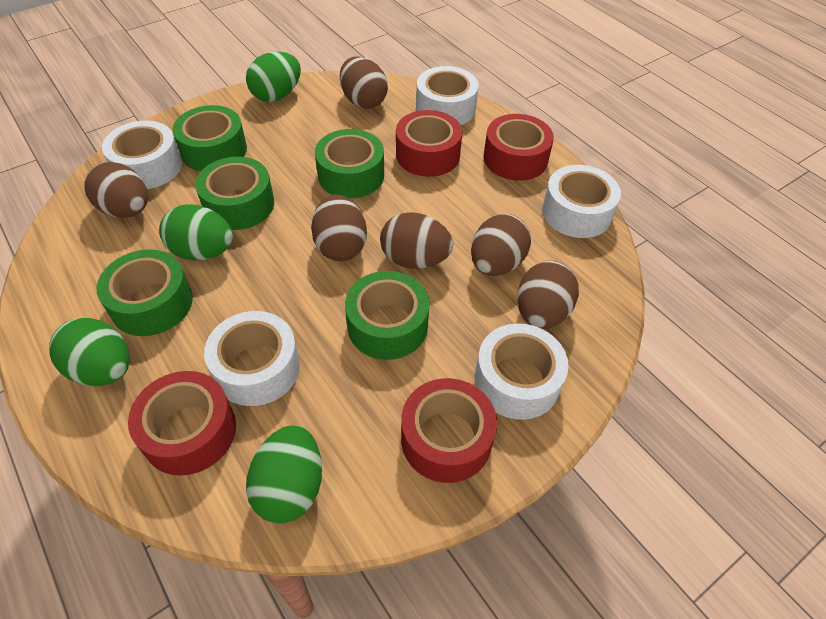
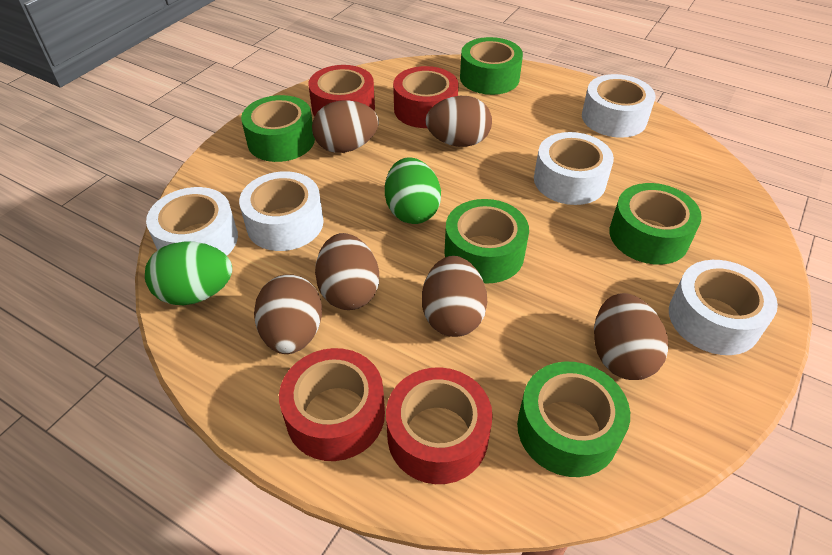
green egg: 4 -> 2

